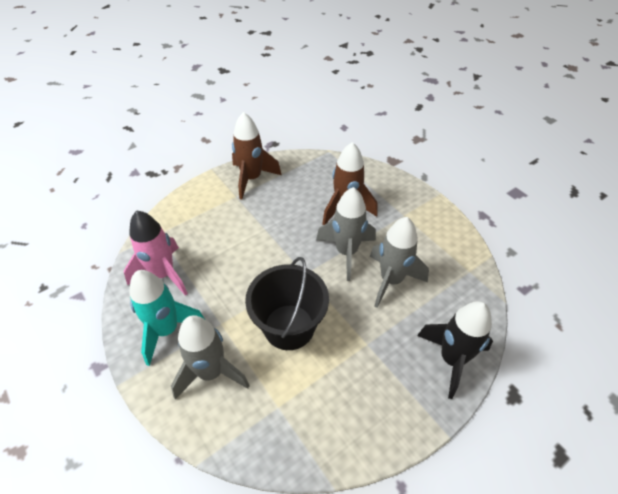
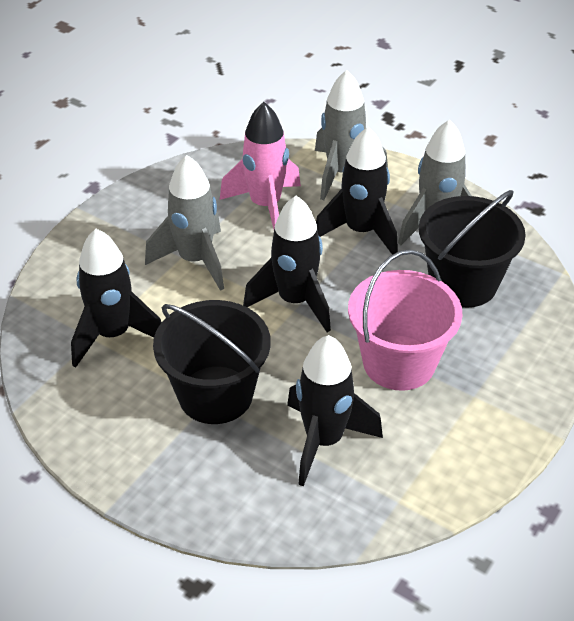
black bucket: 1 -> 2
black rocket: 1 -> 4
brown rocket: 2 -> 0
pink bucket: 0 -> 1
turquoise rocket: 1 -> 0

